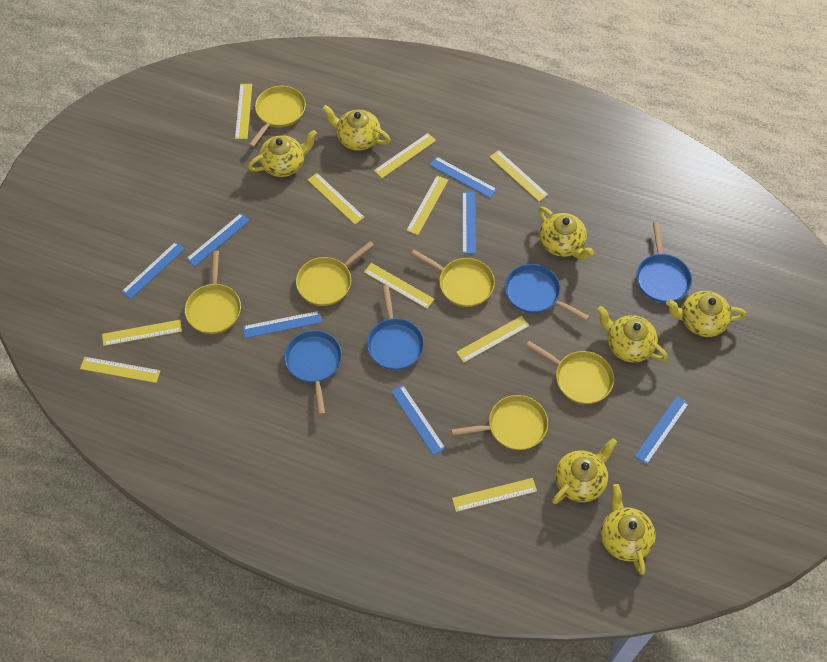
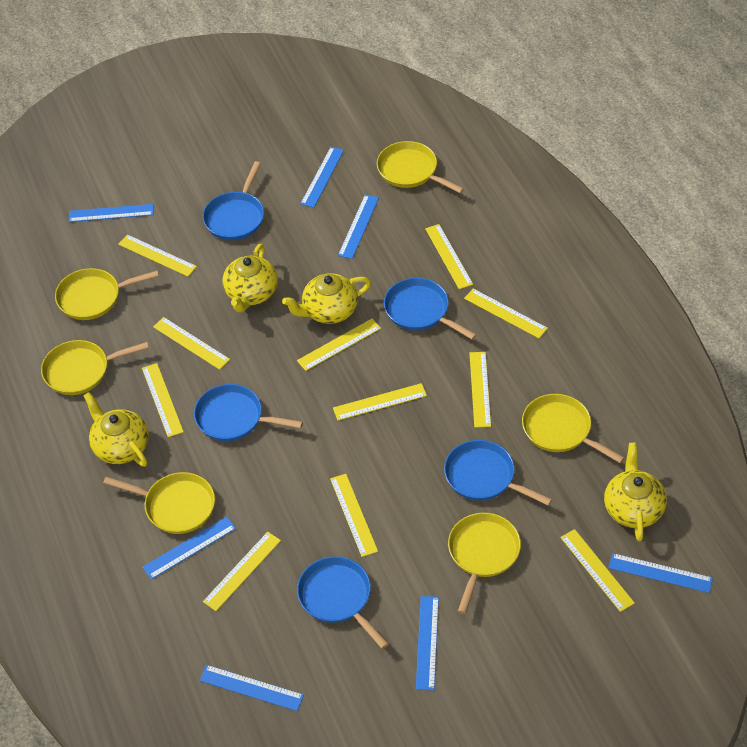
blue pan: 4 -> 5
yellow ruler: 10 -> 11
yellow teapot: 7 -> 4

